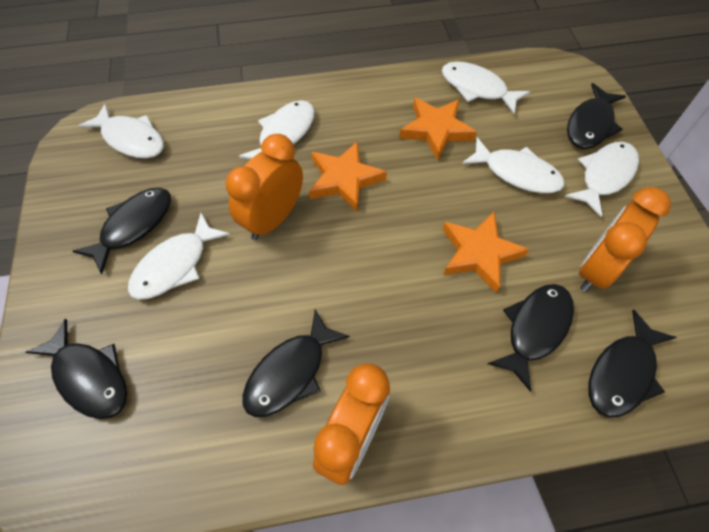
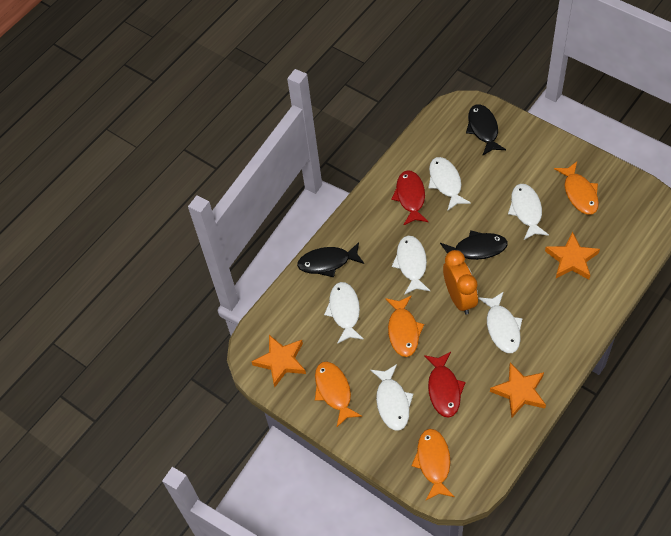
black fish: 6 -> 3
orange clock: 3 -> 1
orange fish: 0 -> 4
red fish: 0 -> 2

